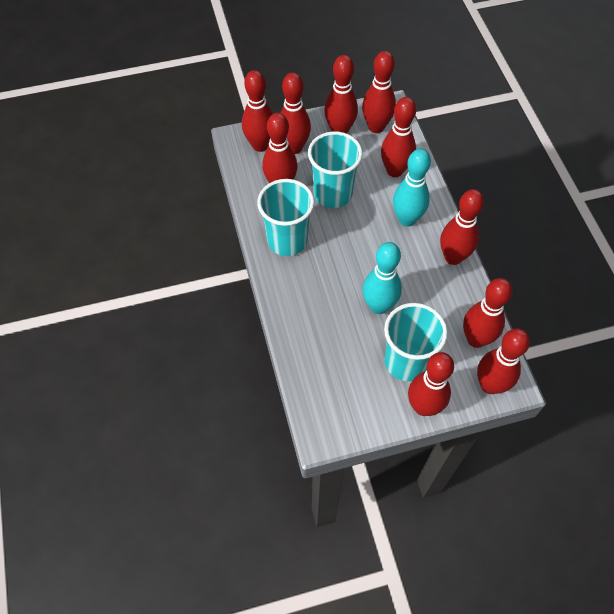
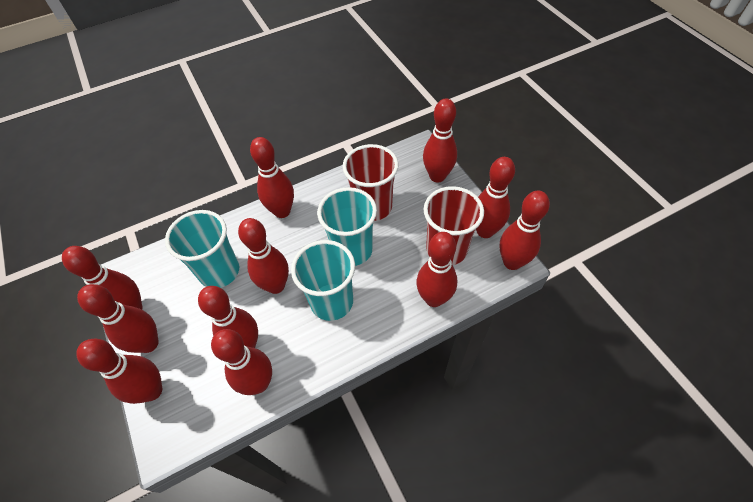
red bowling pin: 10 -> 11
red cup: 0 -> 2
turquoise bowling pin: 2 -> 0

